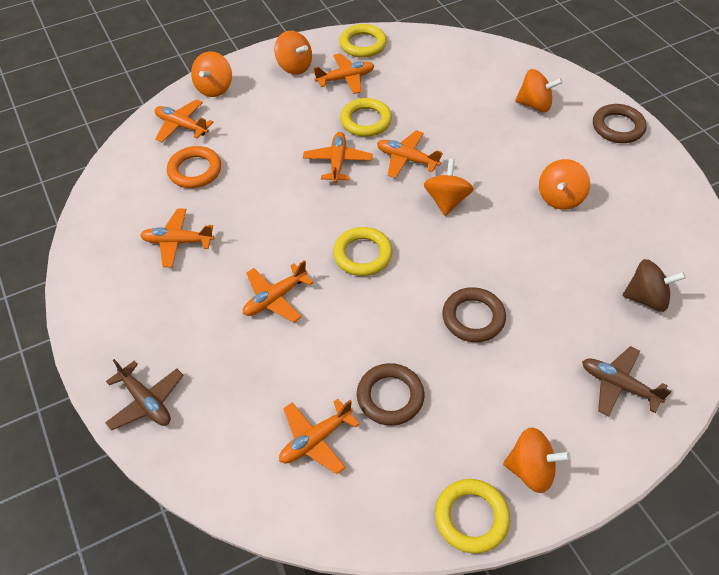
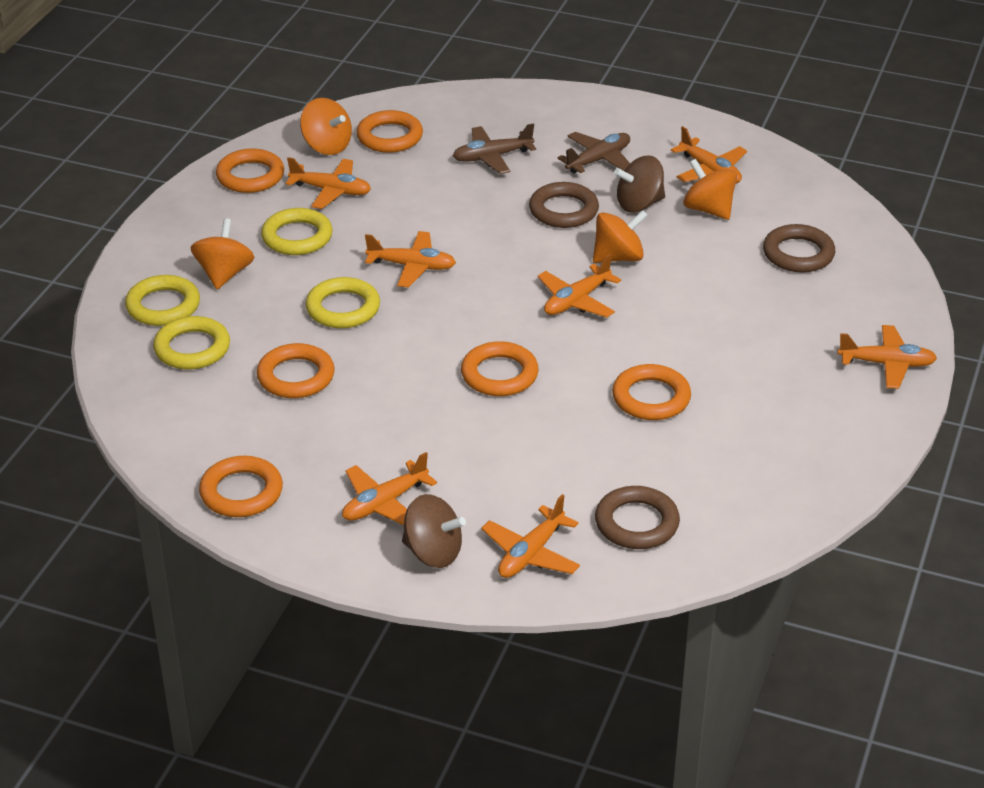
brown spinning top: 1 -> 2
orange ring: 1 -> 6
orange spinning top: 6 -> 4

